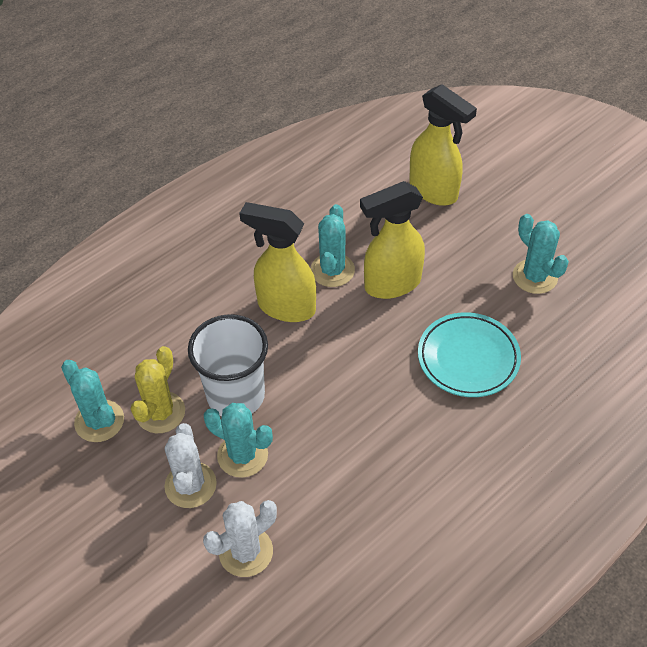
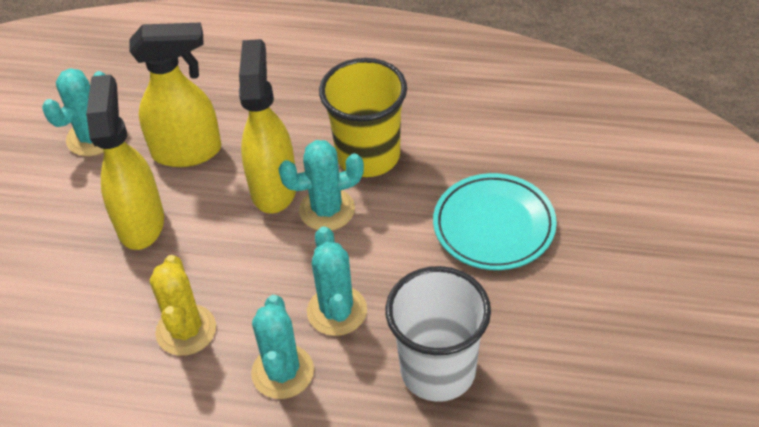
white cactus: 2 -> 0
yellow cup: 0 -> 1

